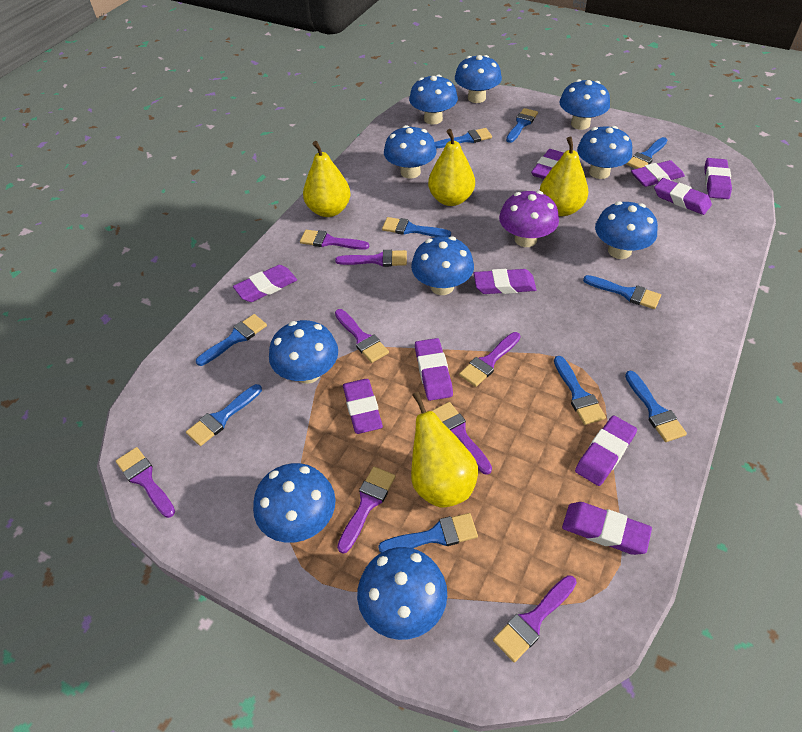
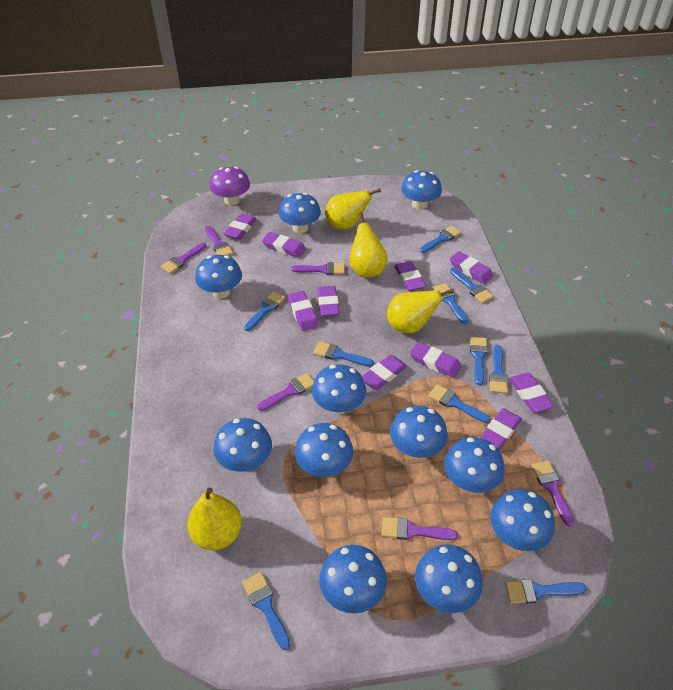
blue mushroom: 10 -> 11
purple brush: 8 -> 6

